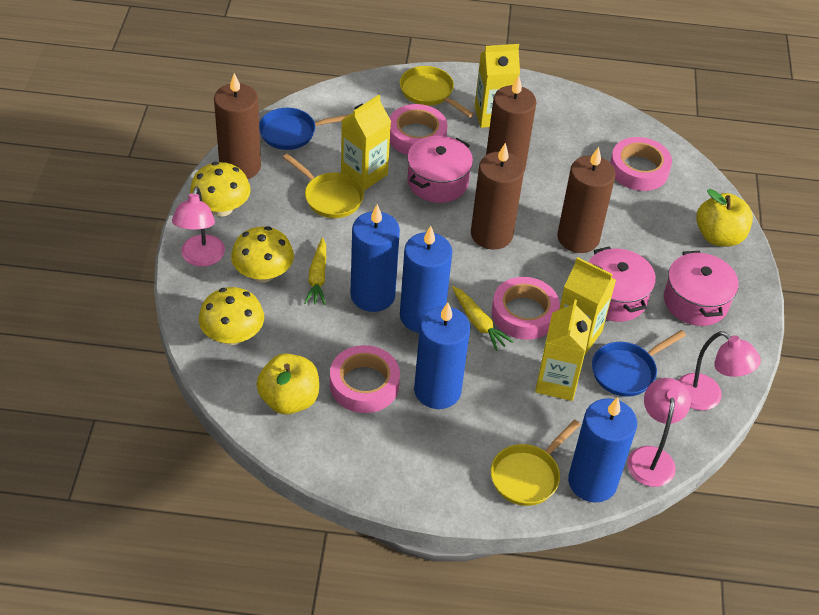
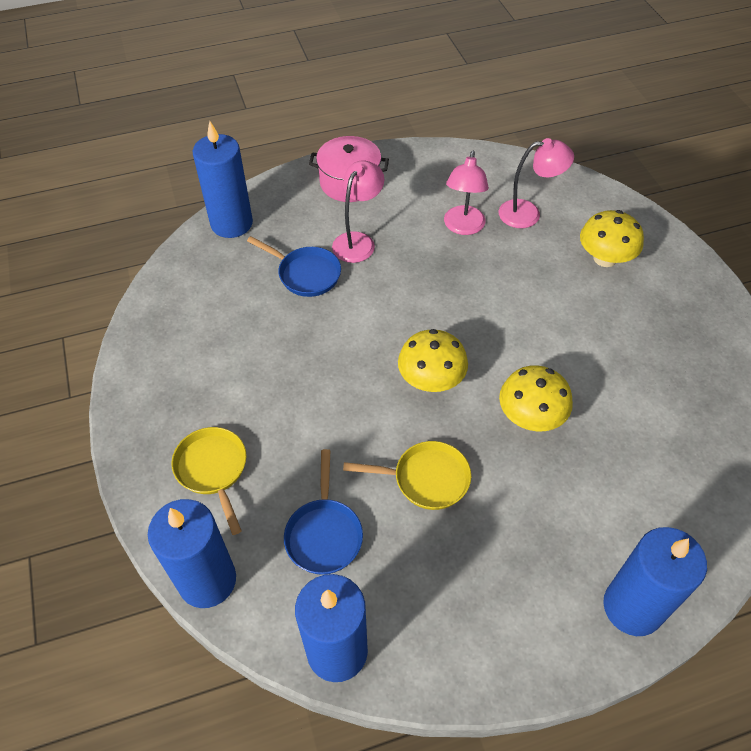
brown candle: 4 -> 0
pink pot: 3 -> 1
pink tape: 4 -> 0
yellow apple: 2 -> 0
yellow carrot: 2 -> 0
yellow carton: 4 -> 0
yellow pan: 3 -> 2

